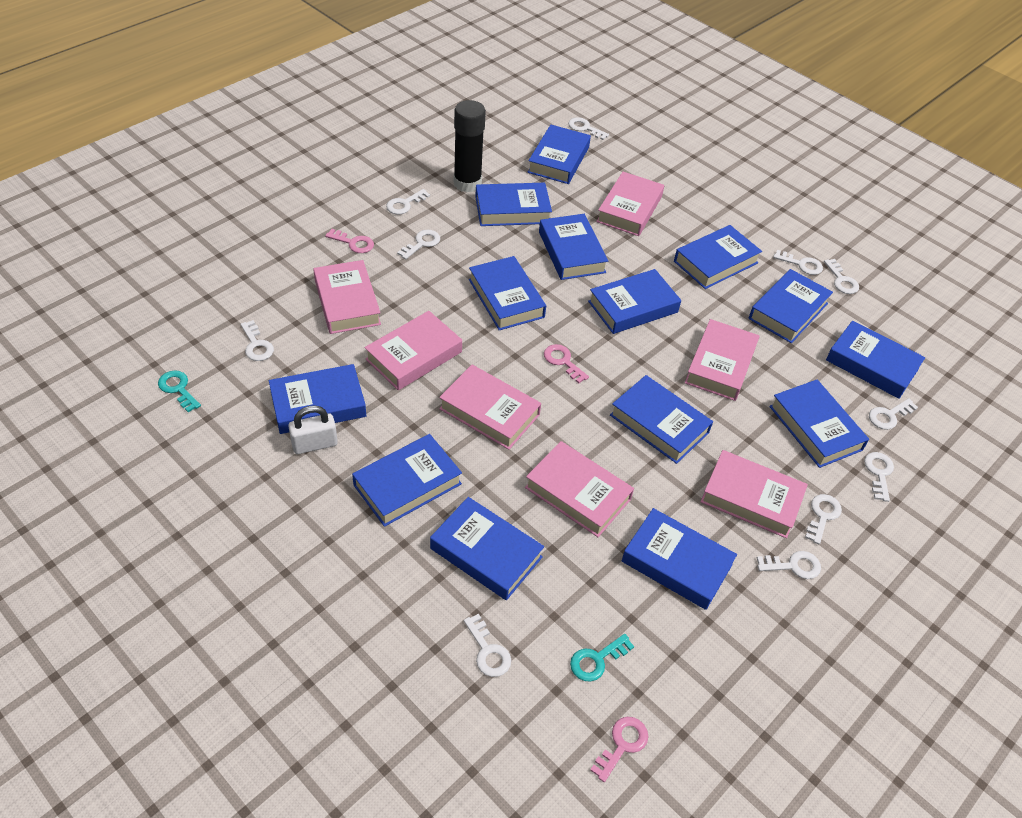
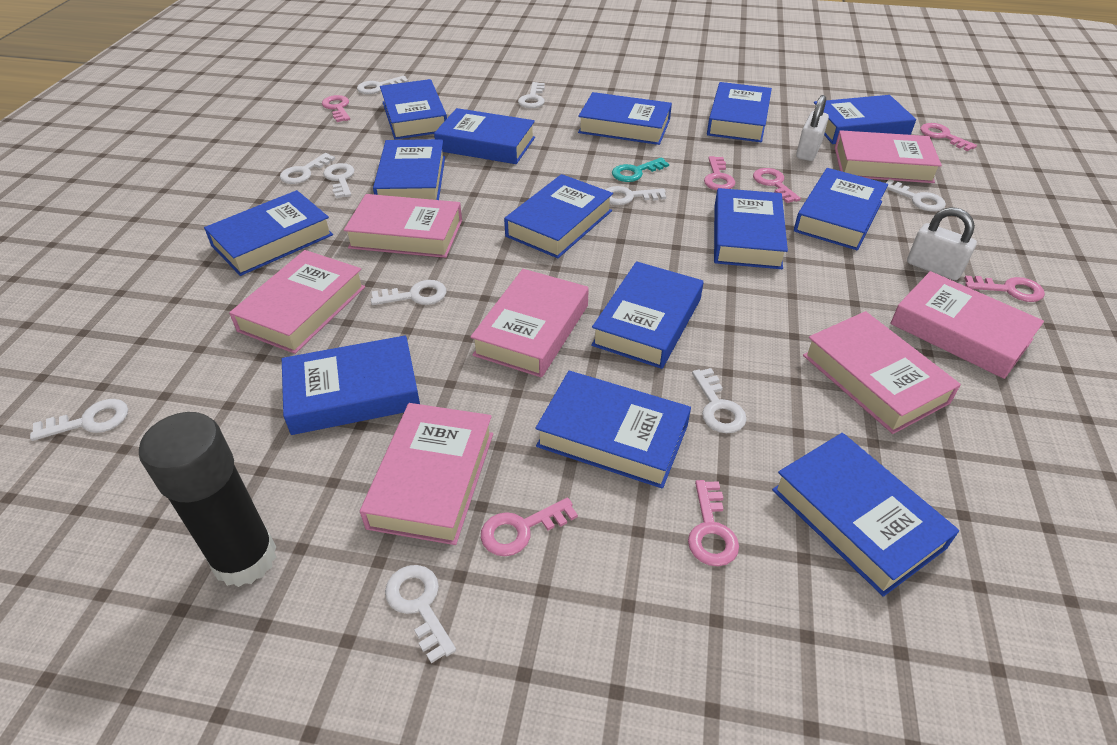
pink key: 3 -> 7
turquoise key: 2 -> 1
white key: 11 -> 10
white padlock: 1 -> 2

